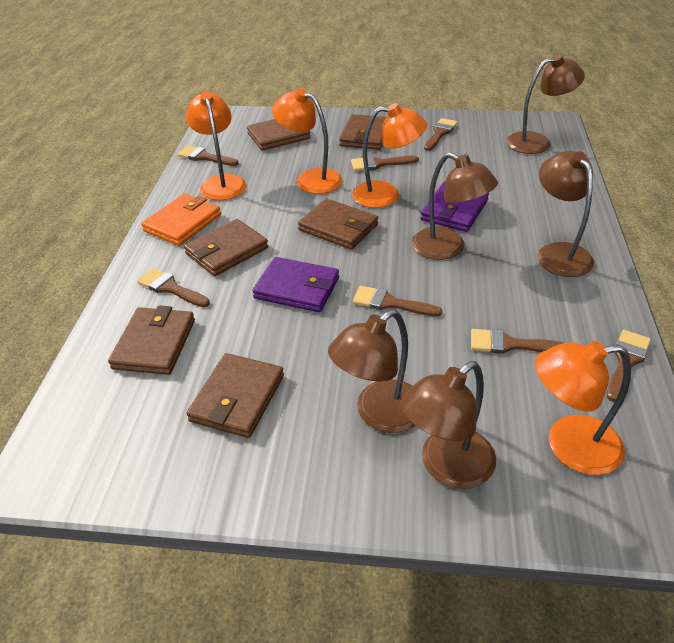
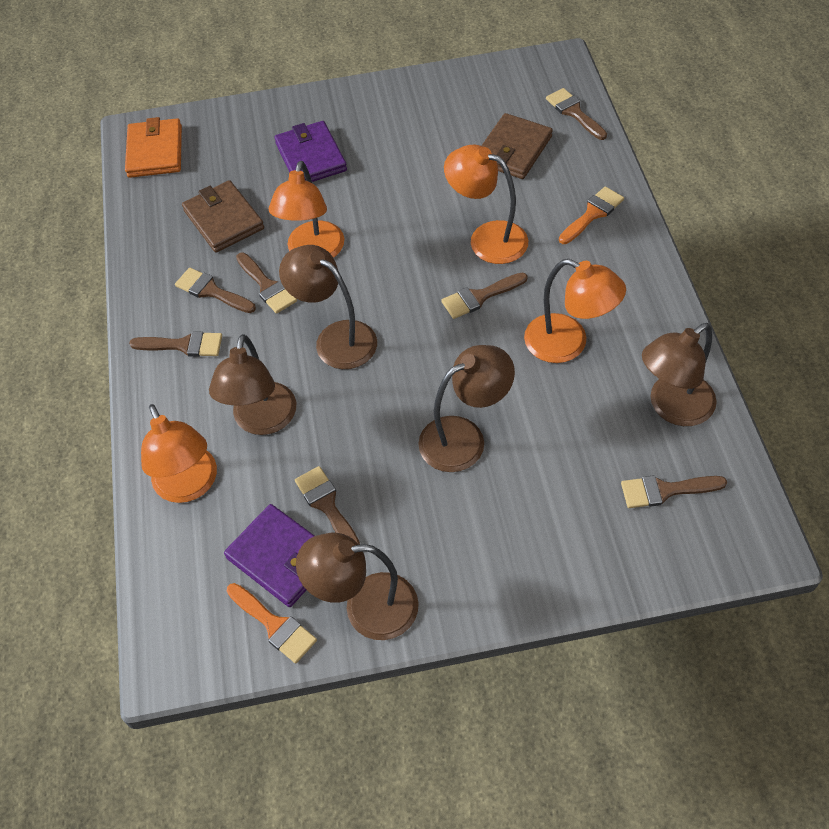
brown wallet: 6 -> 2
orange brush: 0 -> 2

